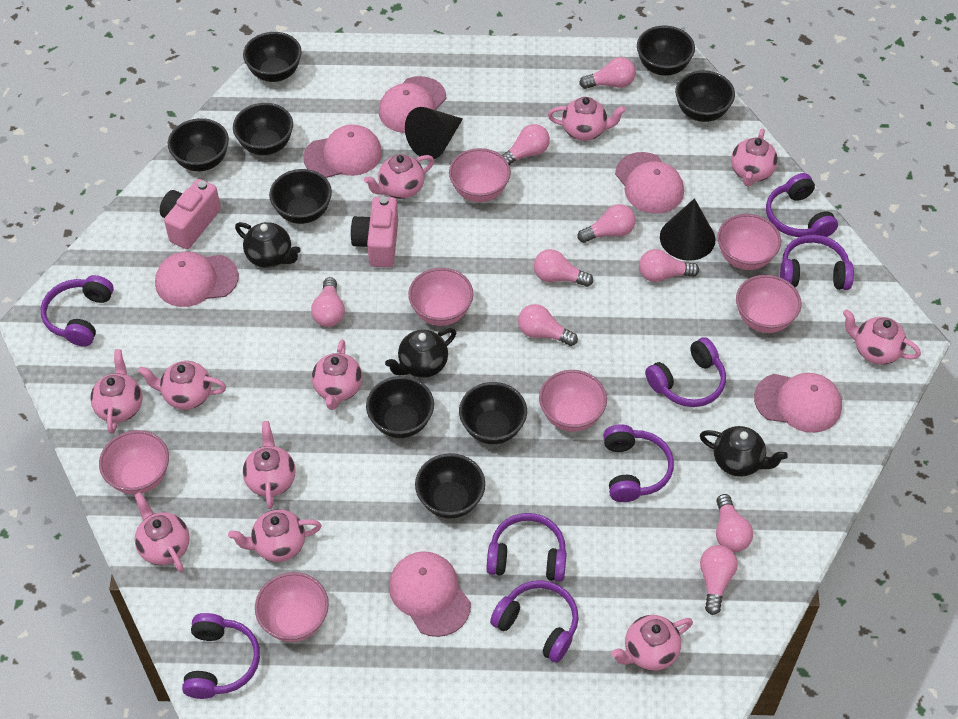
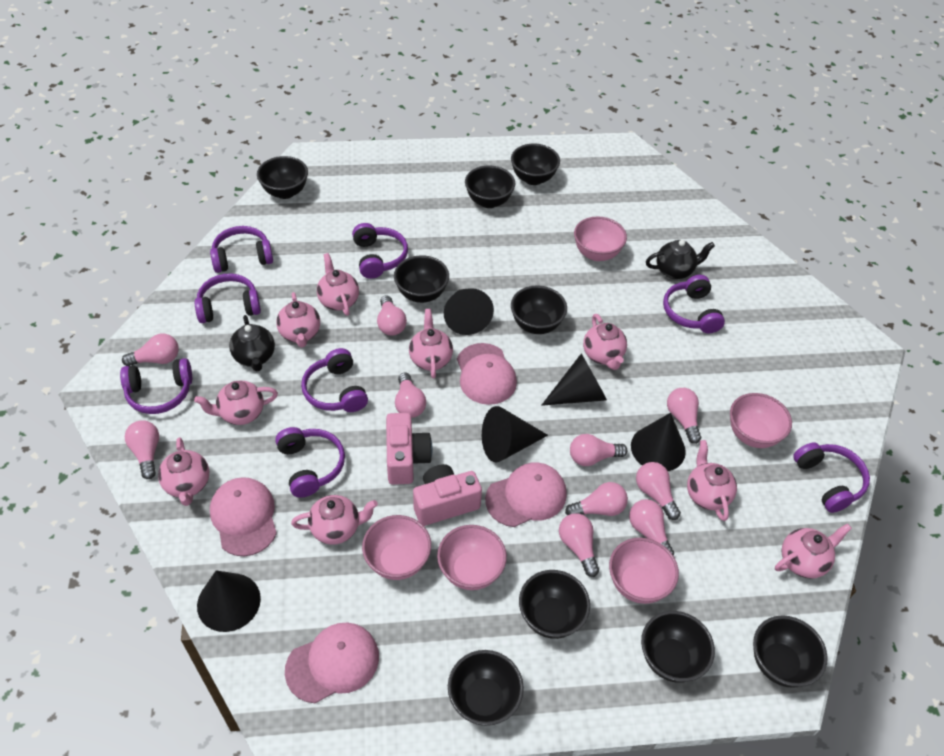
black cone: 2 -> 5
black teapot: 3 -> 2
pink bowl: 7 -> 5
pink cap: 6 -> 4
pink light bulb: 9 -> 10
pink teapot: 11 -> 9

